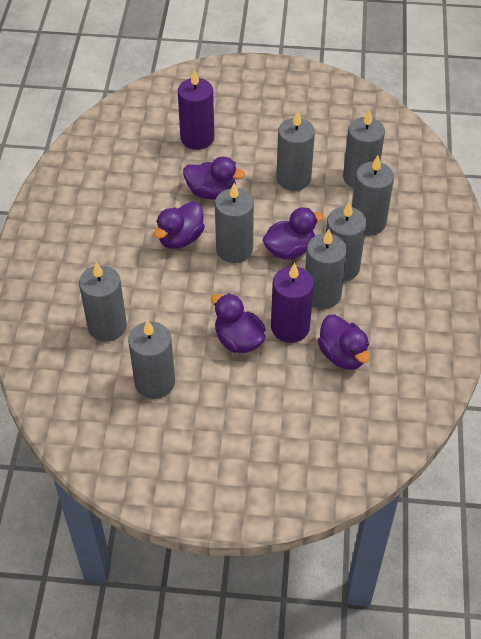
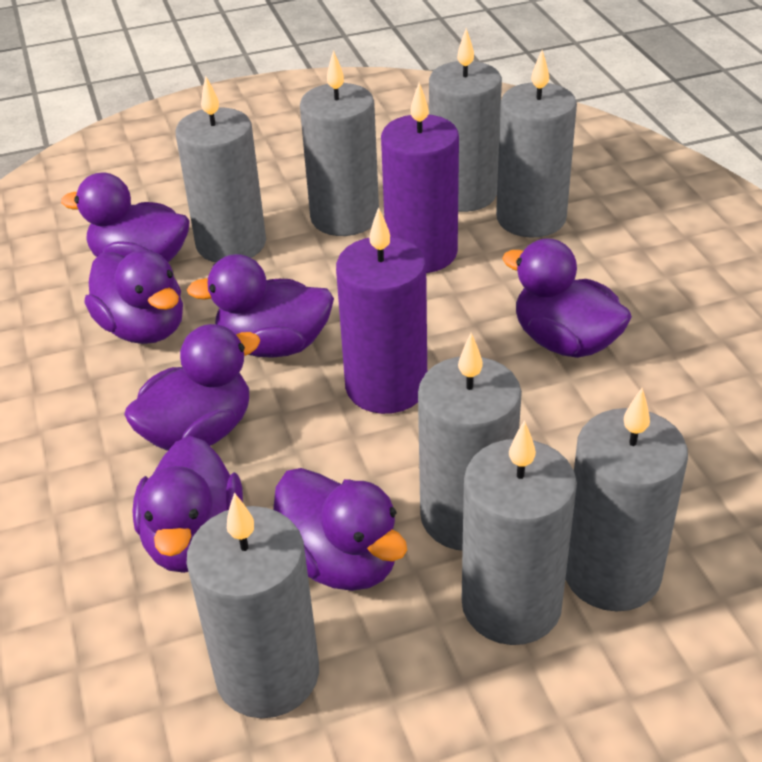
purple duck: 5 -> 7

